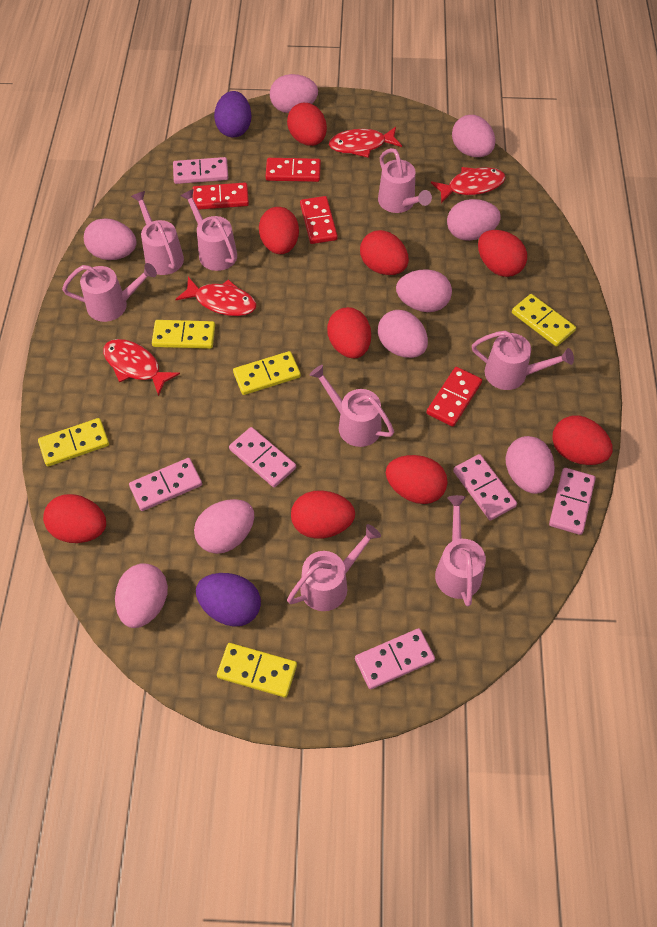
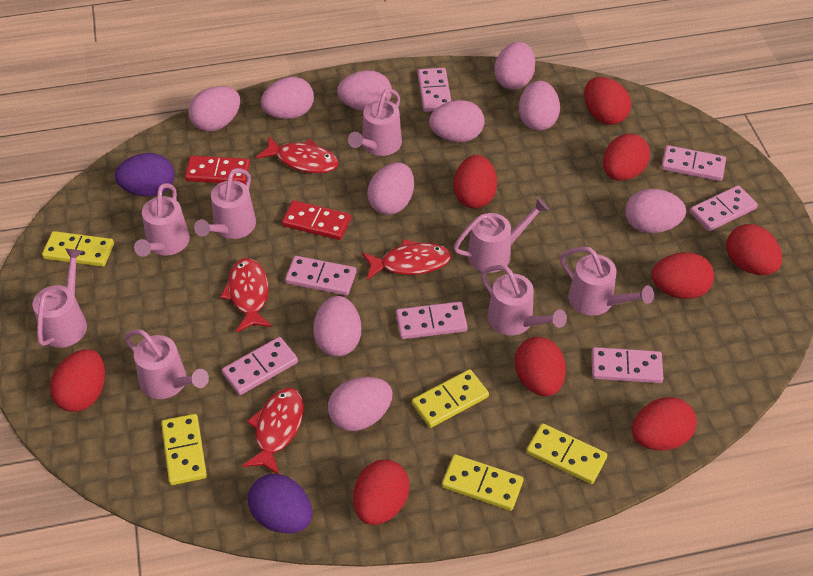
pink domino: 6 -> 7
pink egg: 9 -> 10
red domino: 4 -> 2

